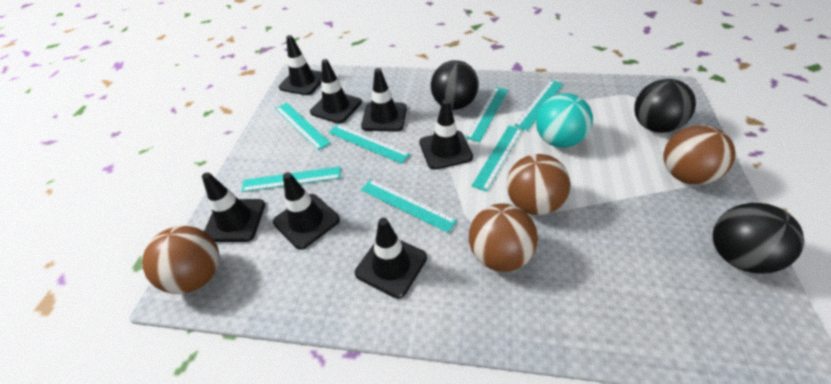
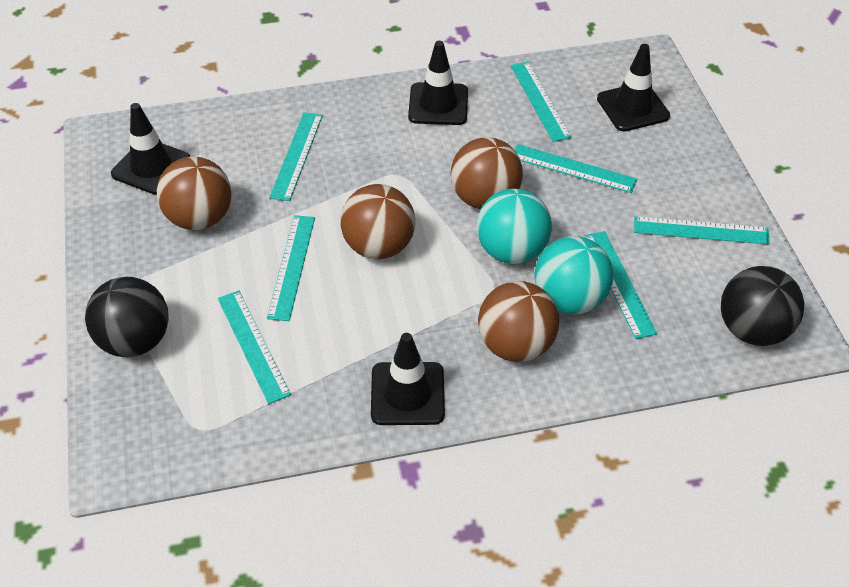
black ball: 3 -> 2
black traffic cone: 7 -> 4
turquoise ball: 1 -> 2

